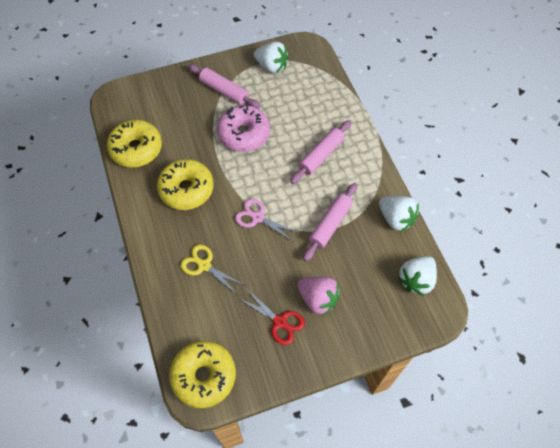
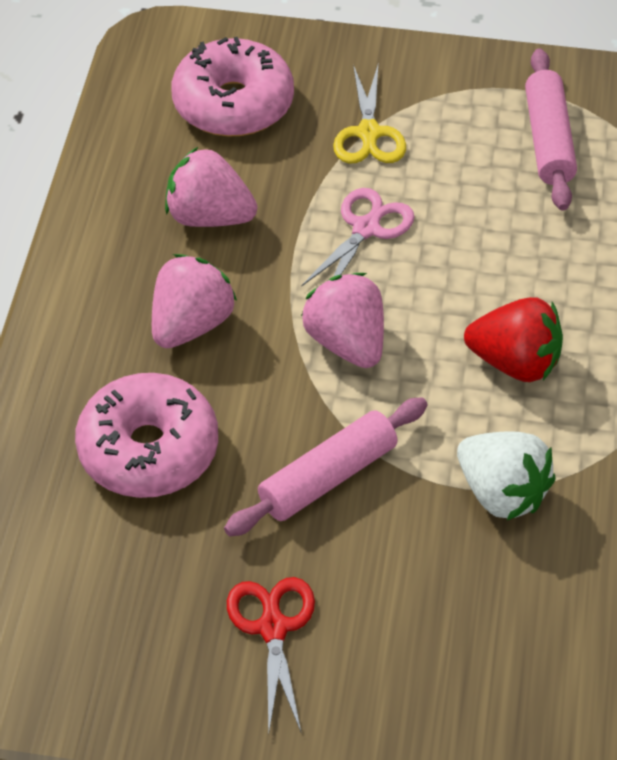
pink donut: 1 -> 2
pink rolling pin: 3 -> 2
pink strawberry: 1 -> 3
red strawberry: 0 -> 1
white strawberry: 3 -> 1
yellow donut: 3 -> 0

